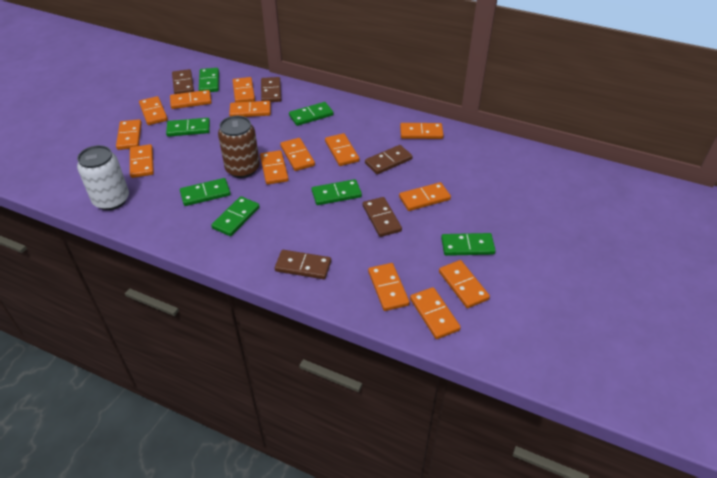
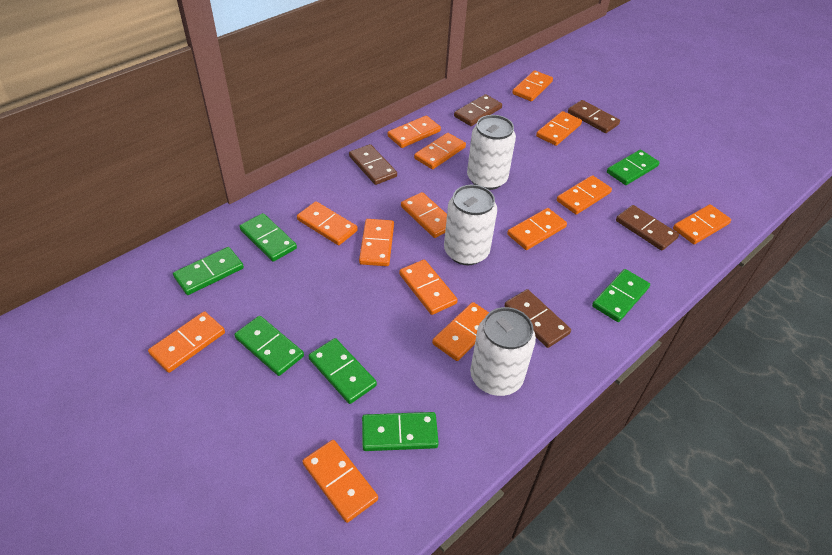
brown can: 1 -> 0
white can: 1 -> 3

